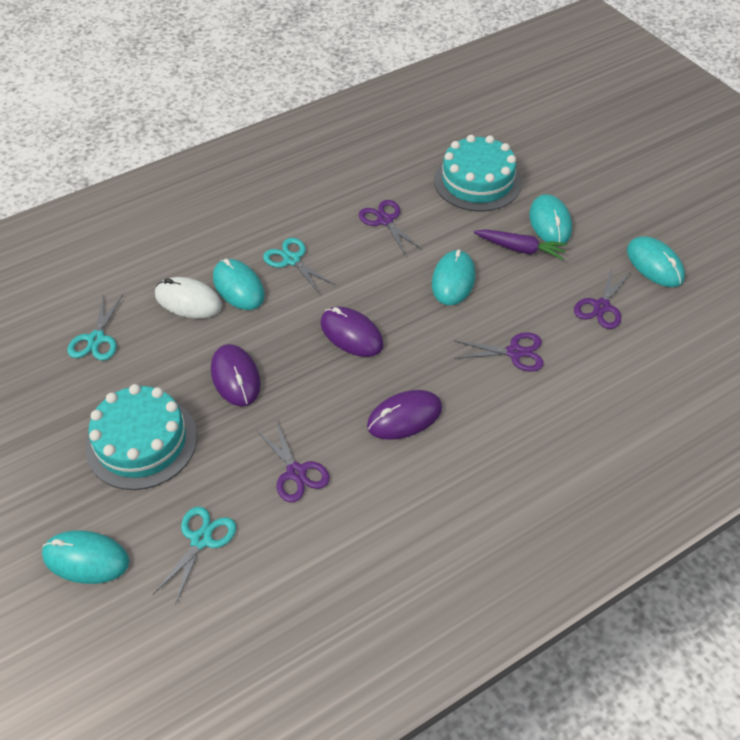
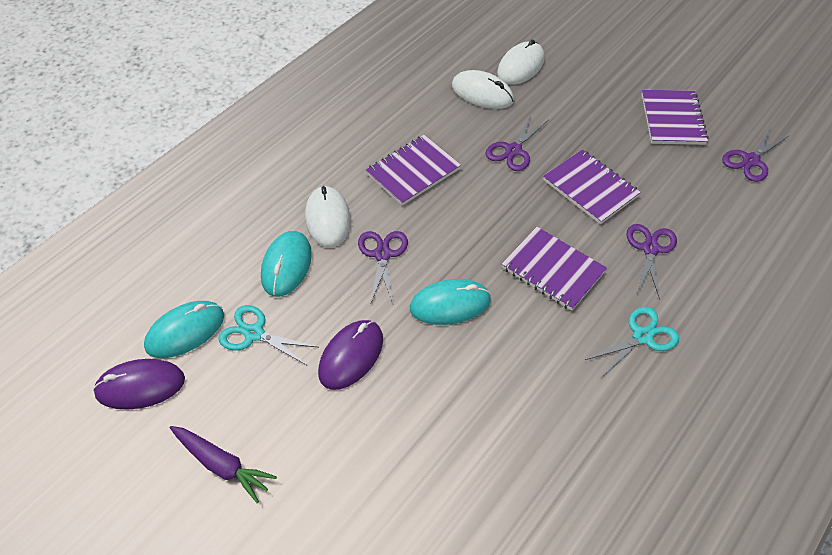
purple mouse: 3 -> 2
purple notebook: 0 -> 4
turquoise cake: 2 -> 0
turquoise mouse: 5 -> 3
turquoise scissors: 3 -> 2
white mouse: 1 -> 3

